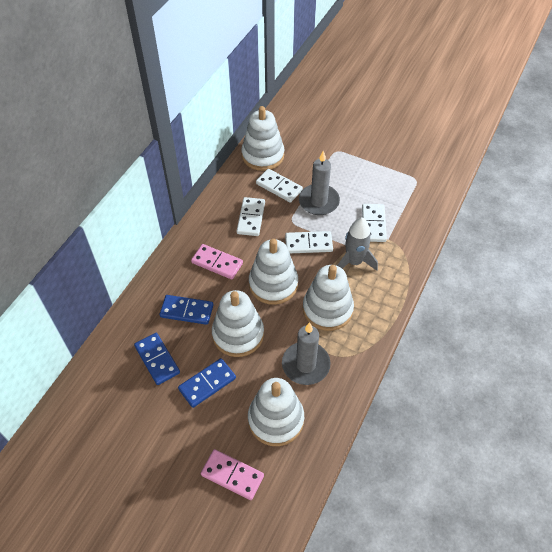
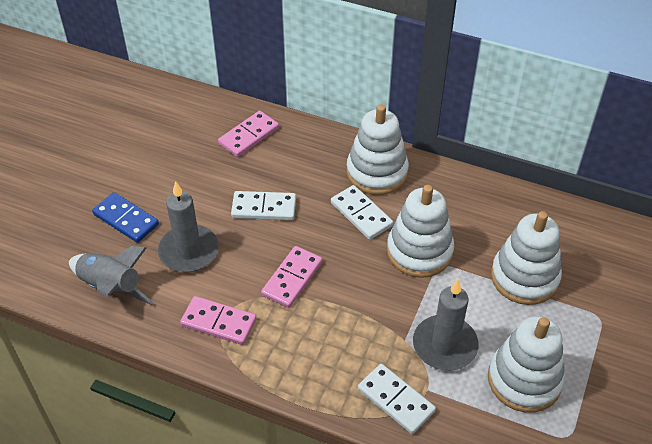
blue domino: 3 -> 1
pink domino: 2 -> 3
white domino: 4 -> 3
white stacking toy: 5 -> 4

